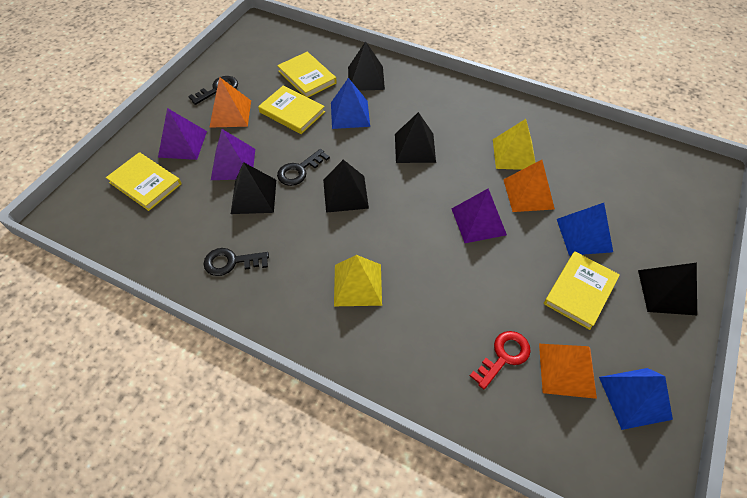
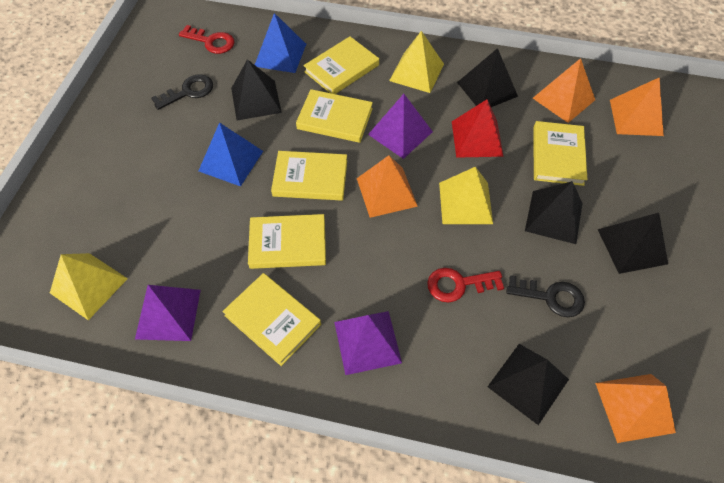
black key: 3 -> 2
blue pyramid: 3 -> 2
orange pyramid: 3 -> 4
red key: 1 -> 2
red pyramid: 0 -> 1
yellow book: 4 -> 6
yellow pyramid: 2 -> 3

